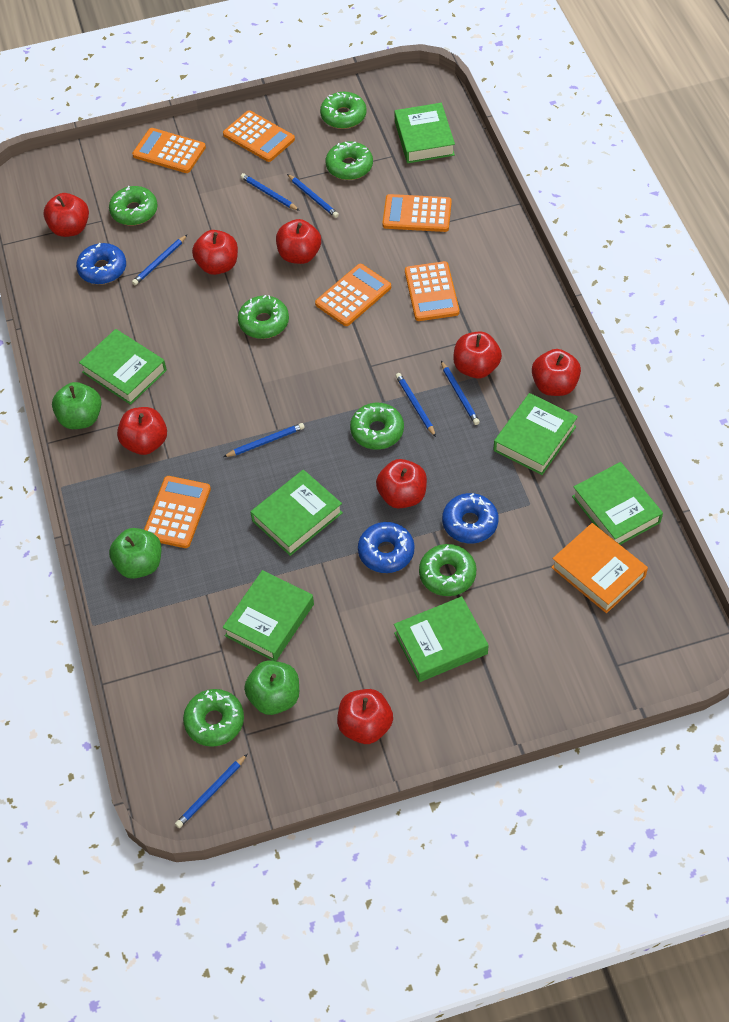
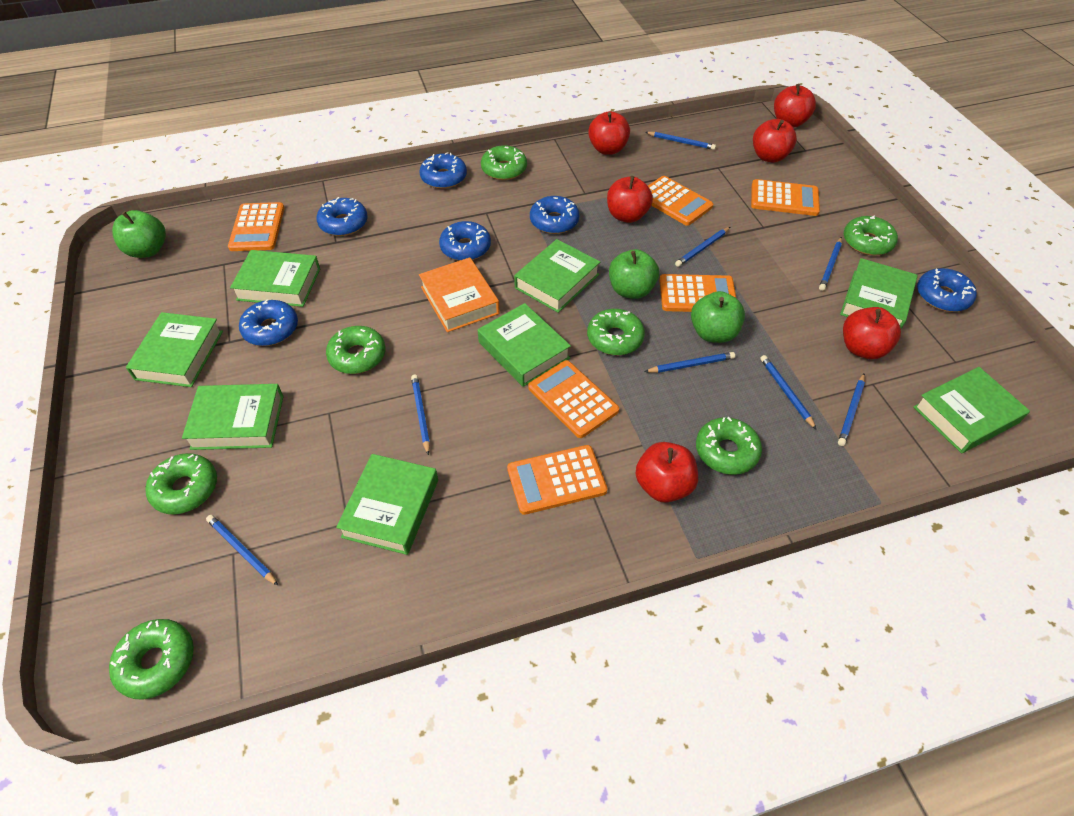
blue donut: 3 -> 6
blue pencil: 7 -> 8
green book: 7 -> 8
red apple: 8 -> 6

